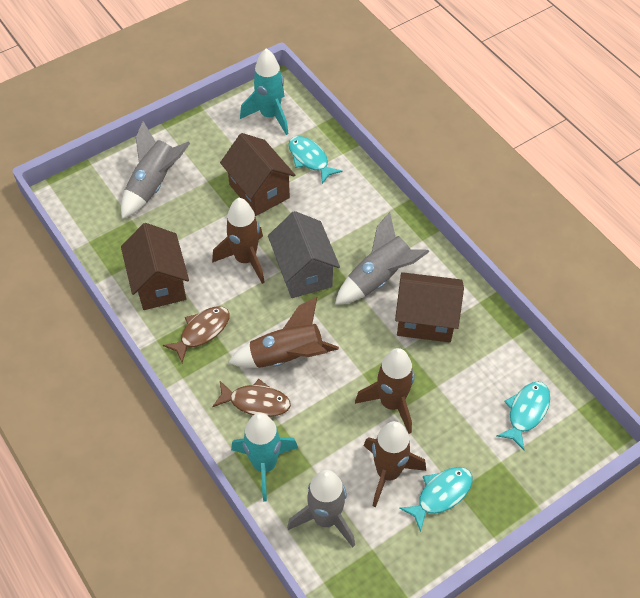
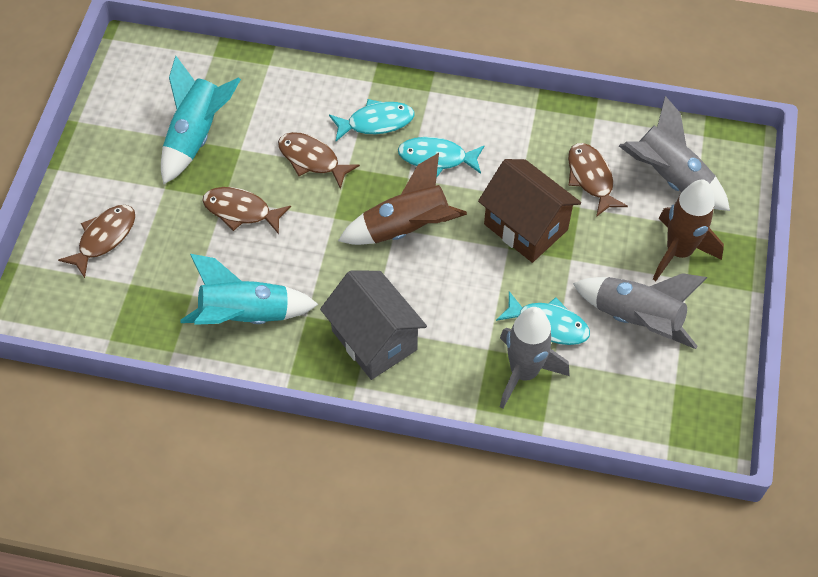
brown fish: 2 -> 4
brown house: 3 -> 1
brown rocket: 4 -> 2

